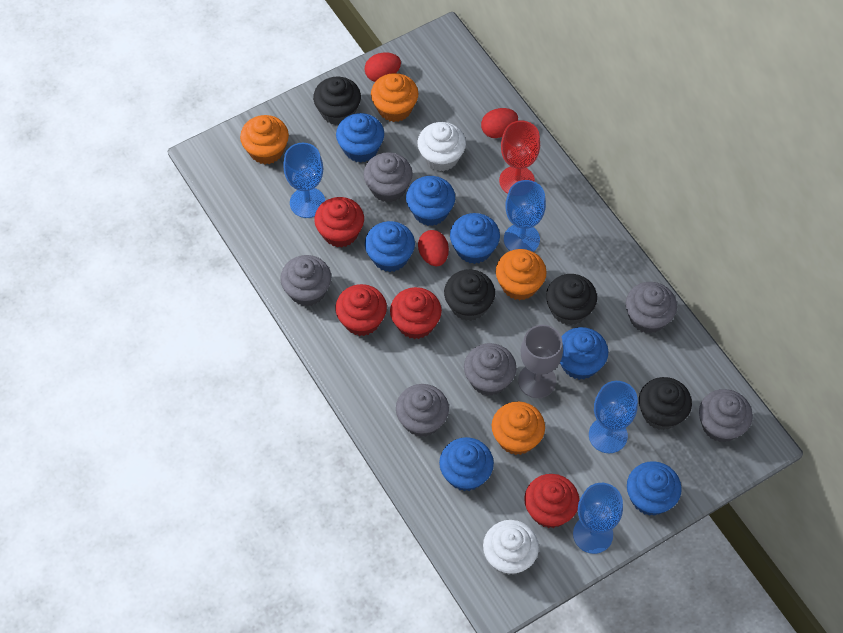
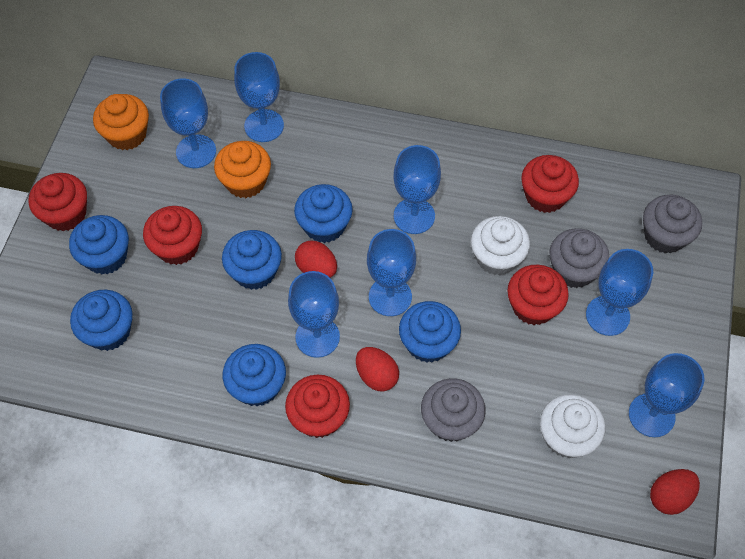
black cupcake: 4 -> 0
blue cupcake: 7 -> 6
blue goblet: 4 -> 7
grey cupcake: 6 -> 3
grey goblet: 1 -> 0
orange cupcake: 4 -> 2
red cupcake: 4 -> 5
red goblet: 1 -> 0

